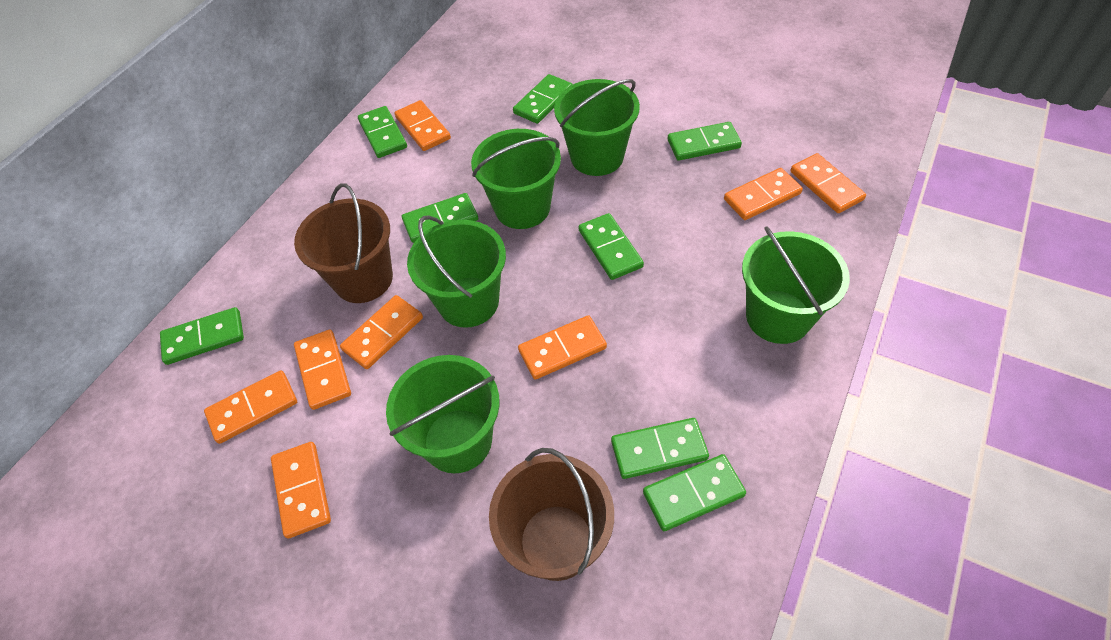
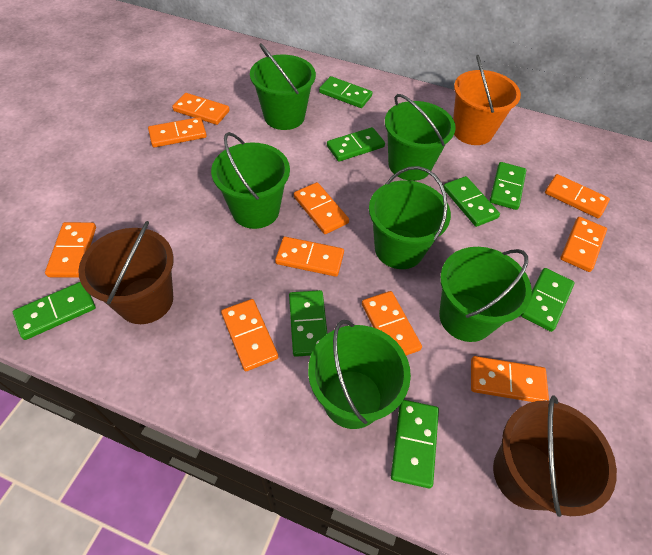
green bucket: 5 -> 6
orange bucket: 0 -> 1
orange domino: 8 -> 10

